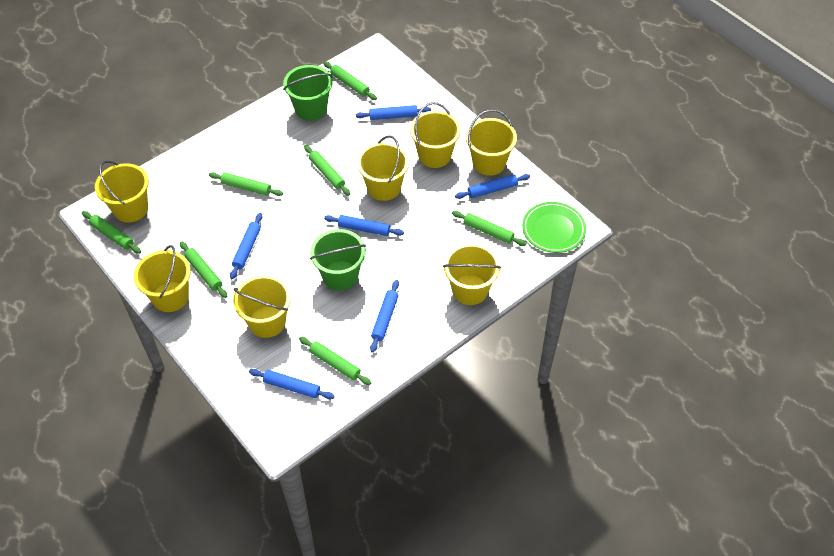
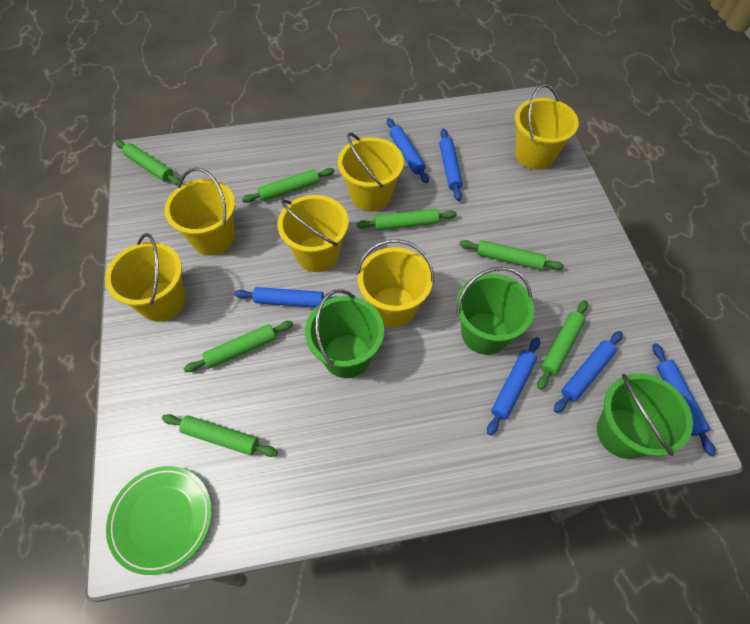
green bucket: 2 -> 3
yellow bucket: 7 -> 6

